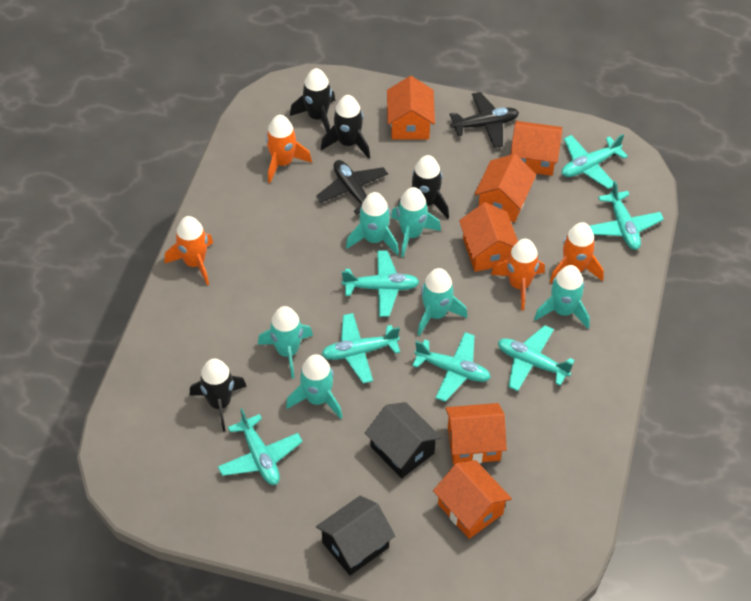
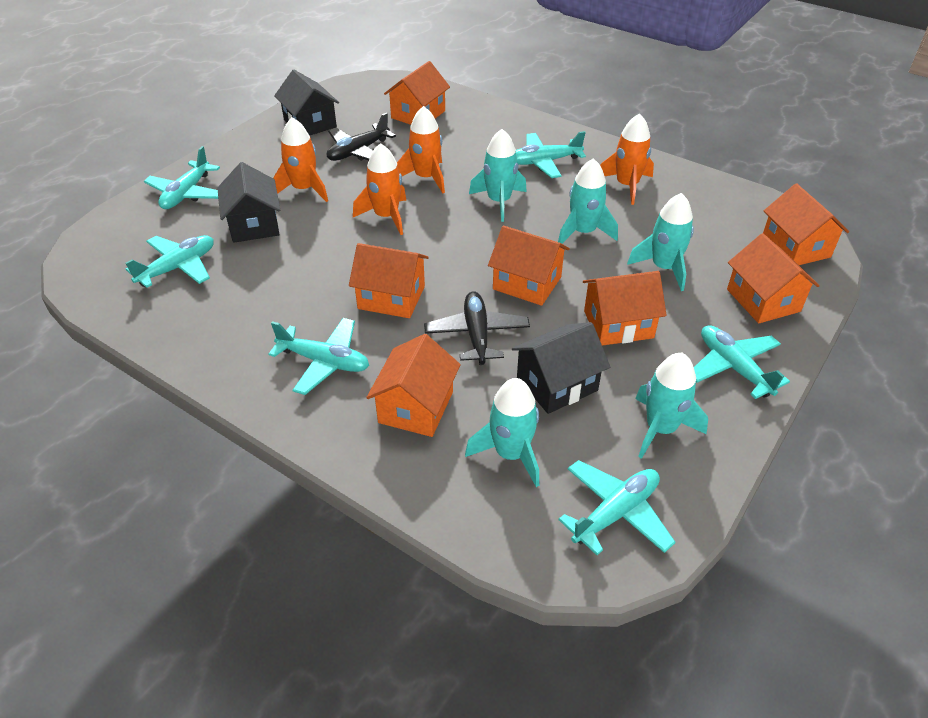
black house: 2 -> 3
black rocket: 4 -> 0
orange house: 6 -> 7
turquoise plane: 7 -> 6
turquoise rocket: 6 -> 5

